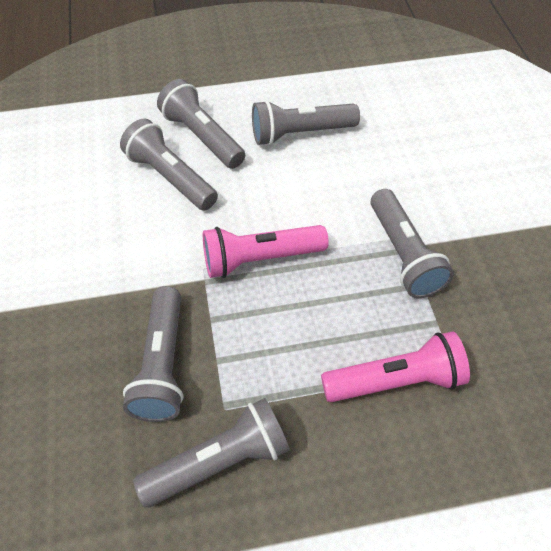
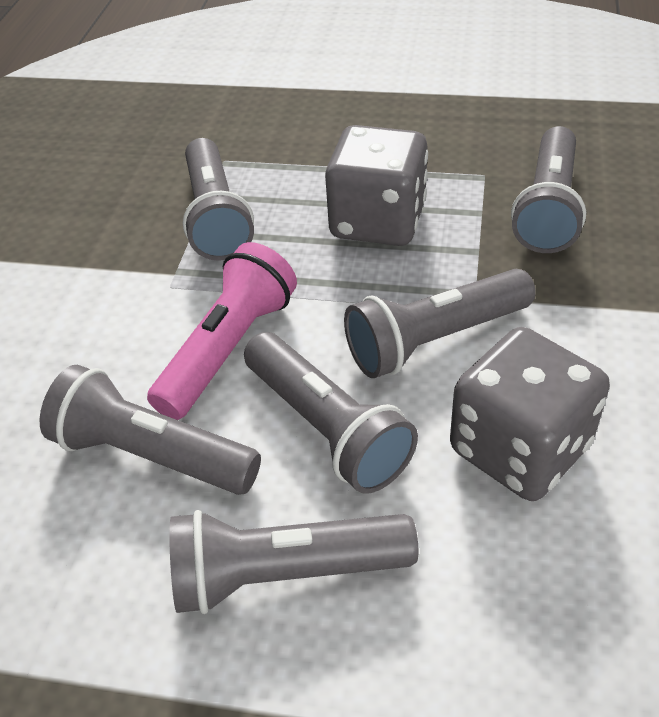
grey dice: 0 -> 2
pink flashlight: 2 -> 1

